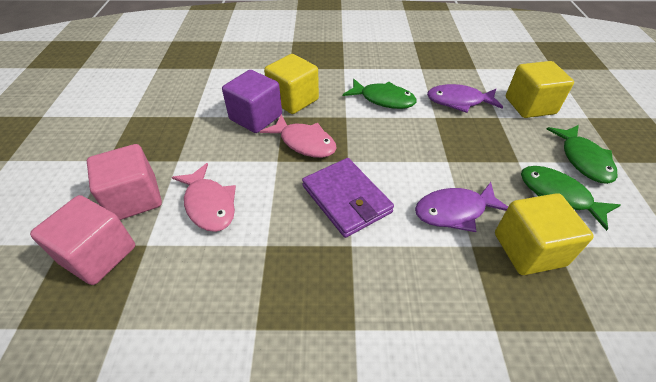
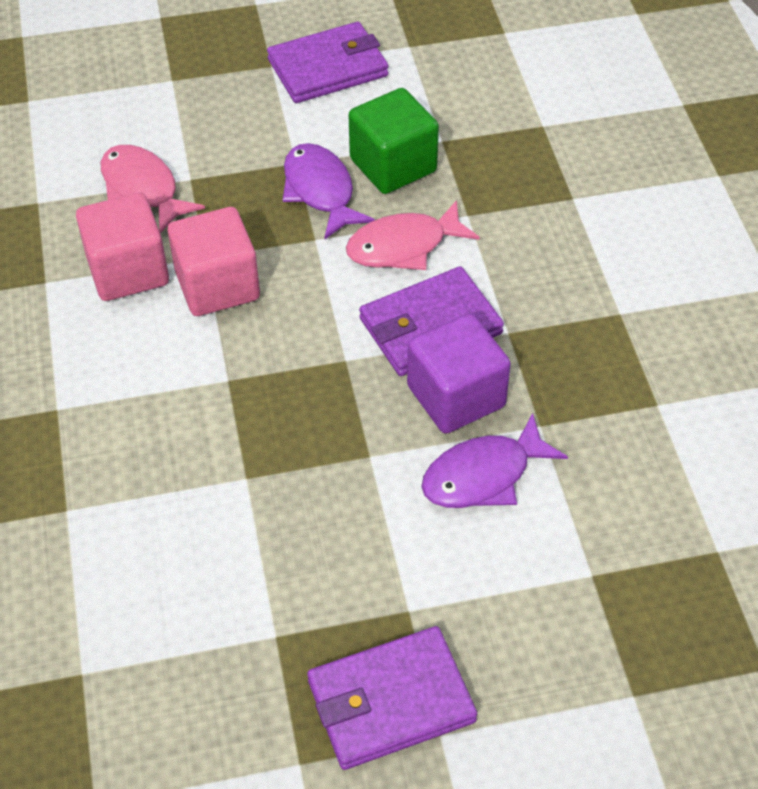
green cube: 0 -> 1
green fish: 3 -> 0
purple wallet: 1 -> 3
yellow cube: 3 -> 0

